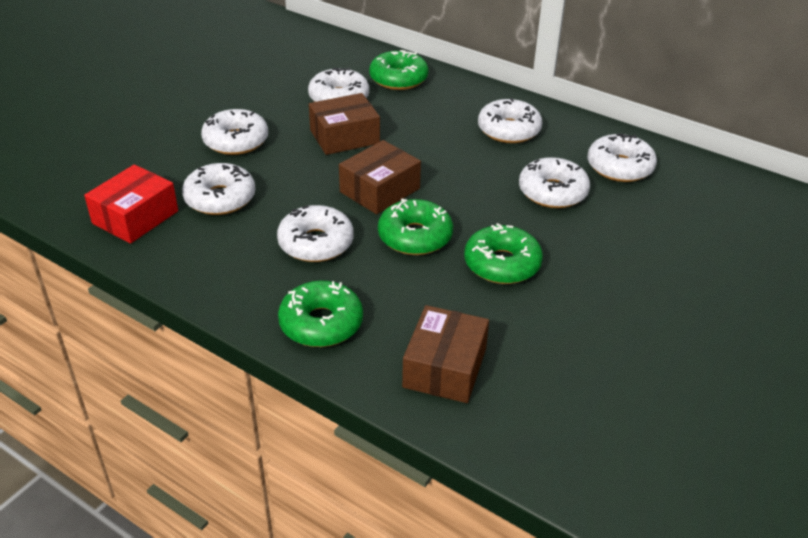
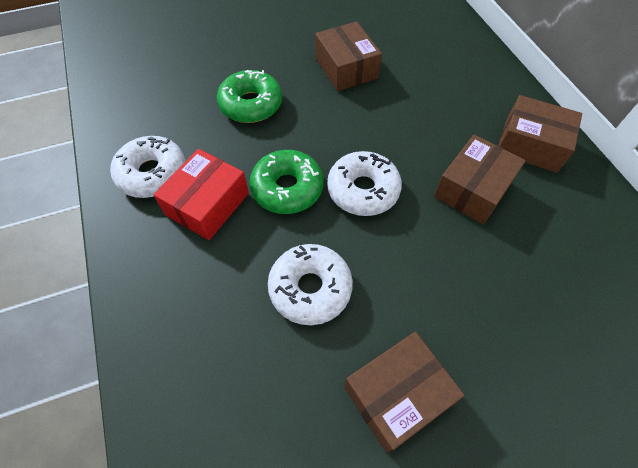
brown box: 3 -> 4
green donut: 4 -> 2
white donut: 7 -> 3

